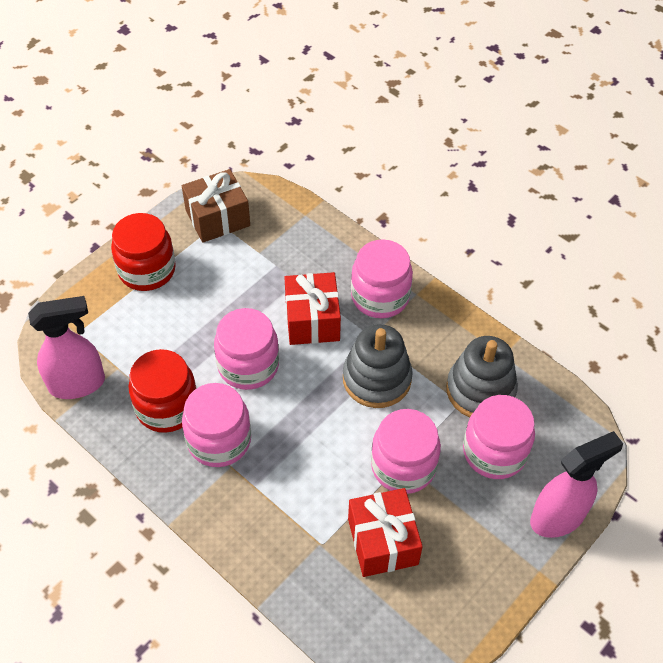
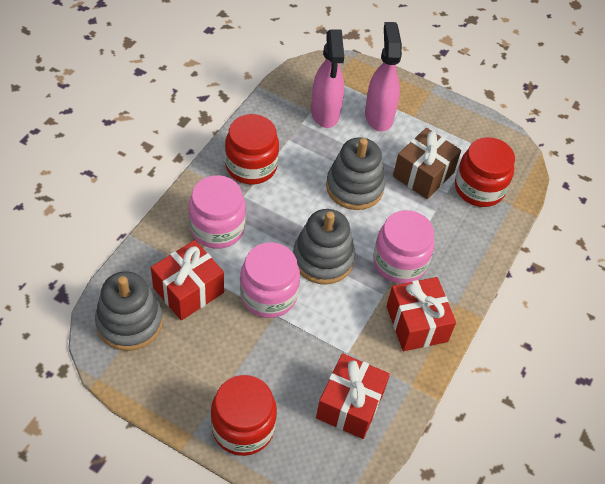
grey stacking toy: 2 -> 3
pink jar: 5 -> 3
red gift: 2 -> 3
red jar: 2 -> 3

